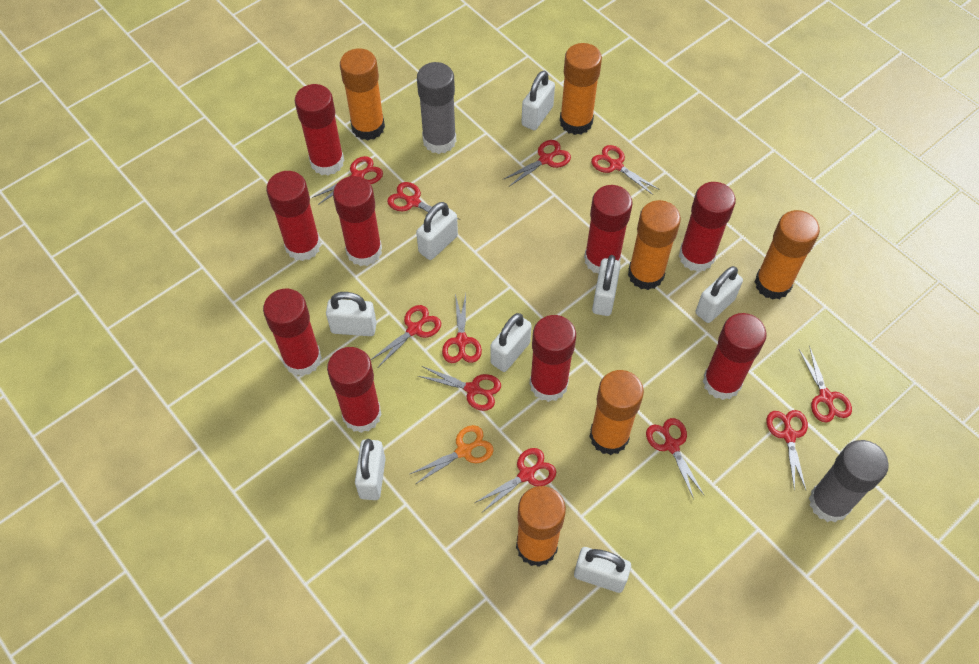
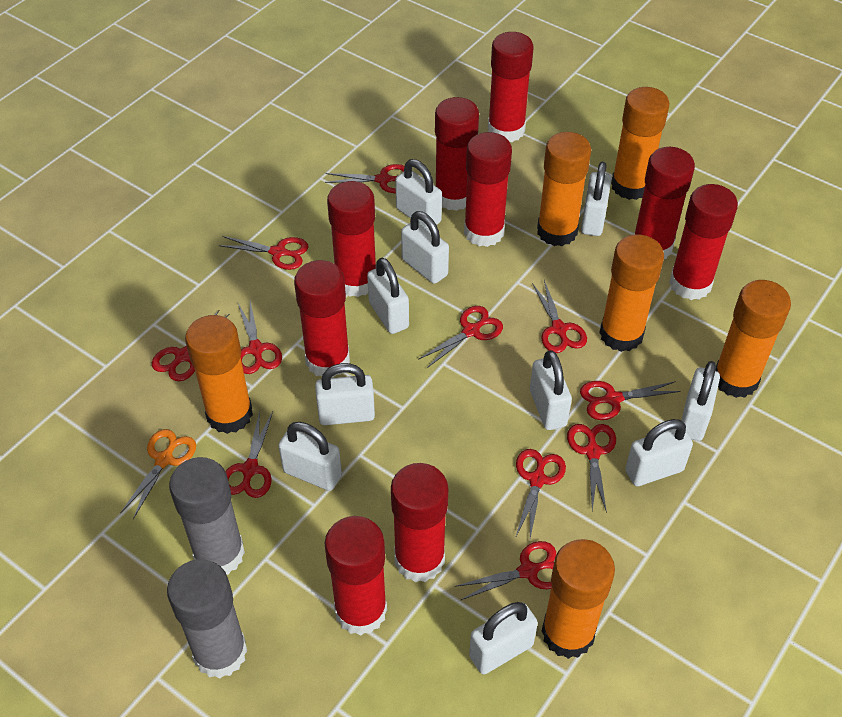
white padlock: 8 -> 10

